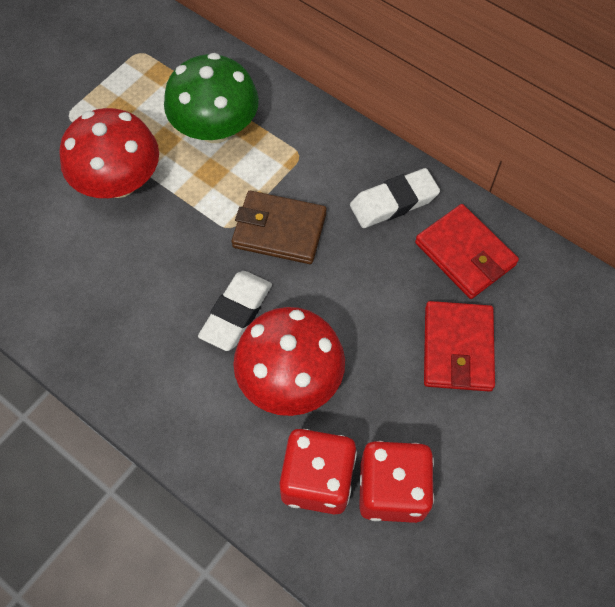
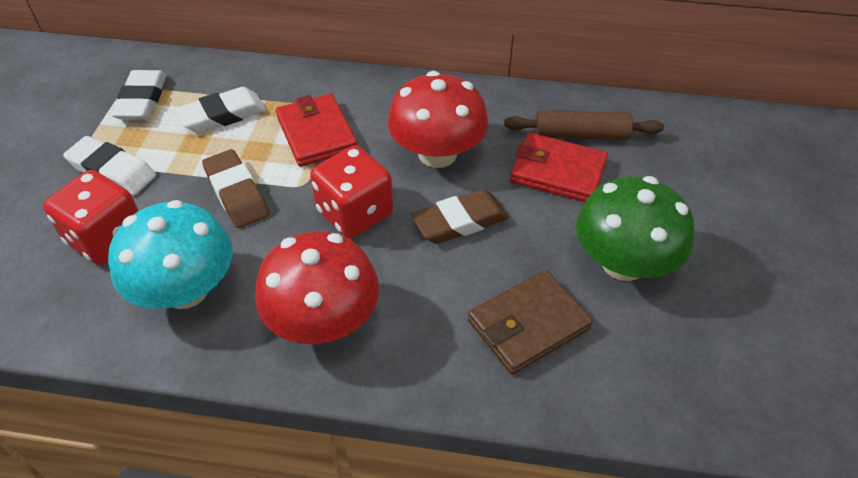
brown eraser: 0 -> 2
brown rolling pin: 0 -> 1
turquoise mushroom: 0 -> 1
white eraser: 2 -> 3

